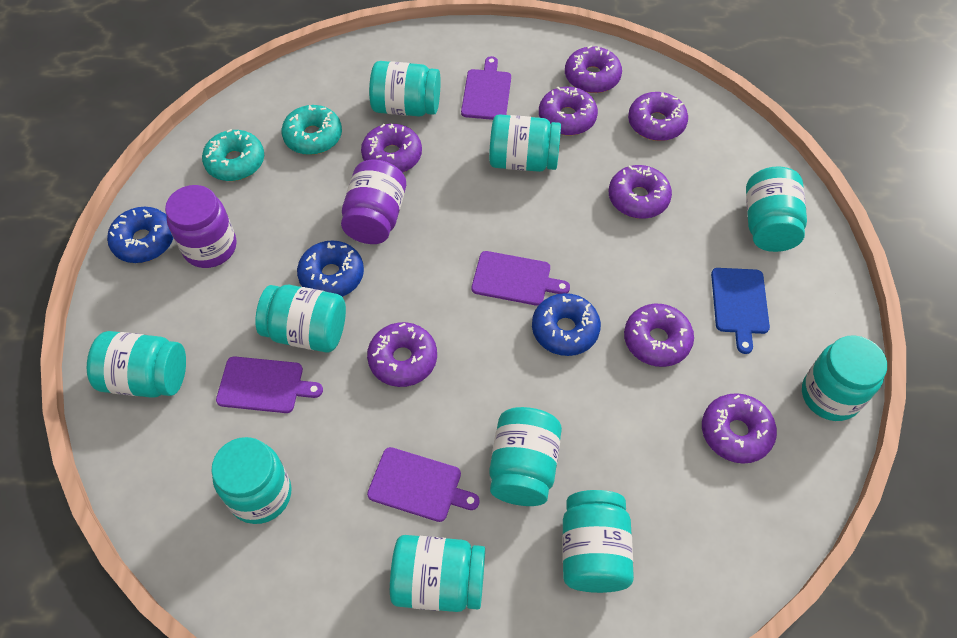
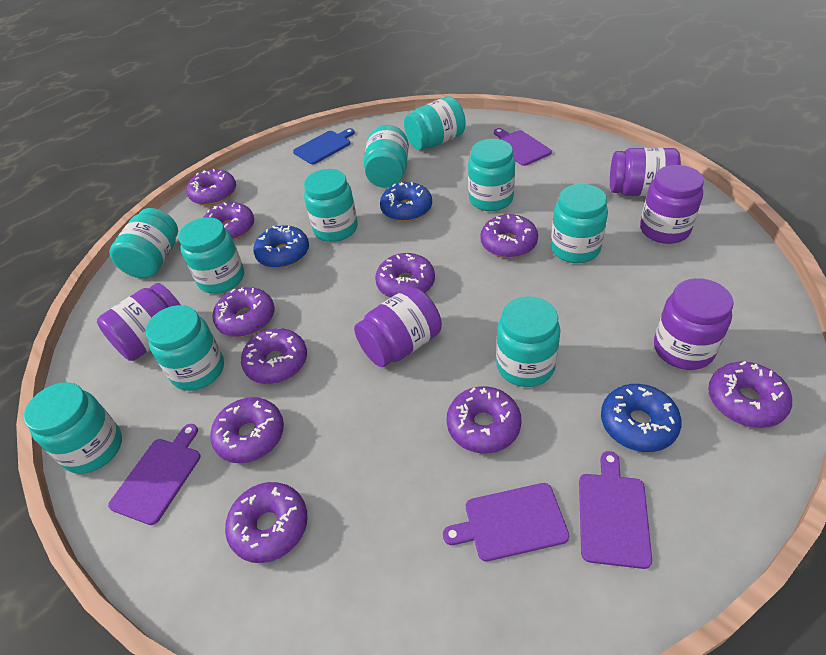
purple donut: 8 -> 10
purple jar: 2 -> 5
turquoise donut: 2 -> 0

